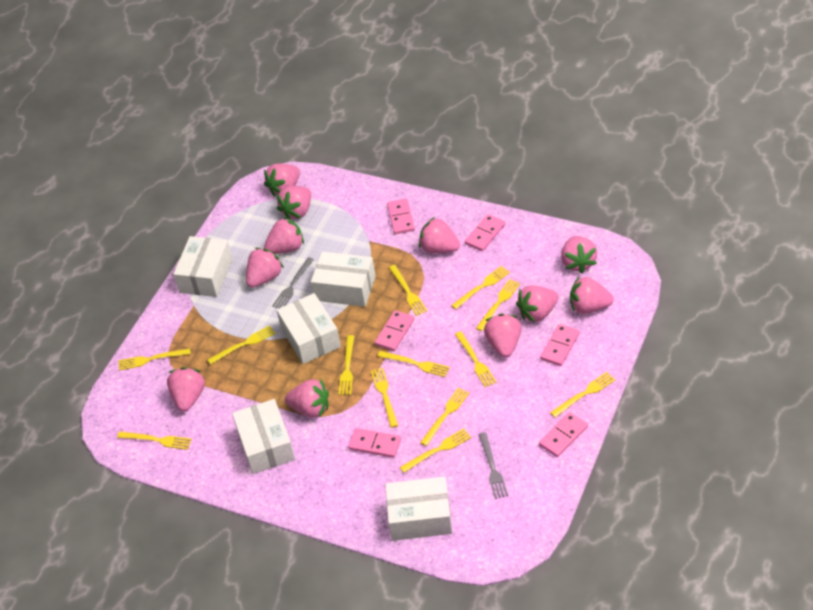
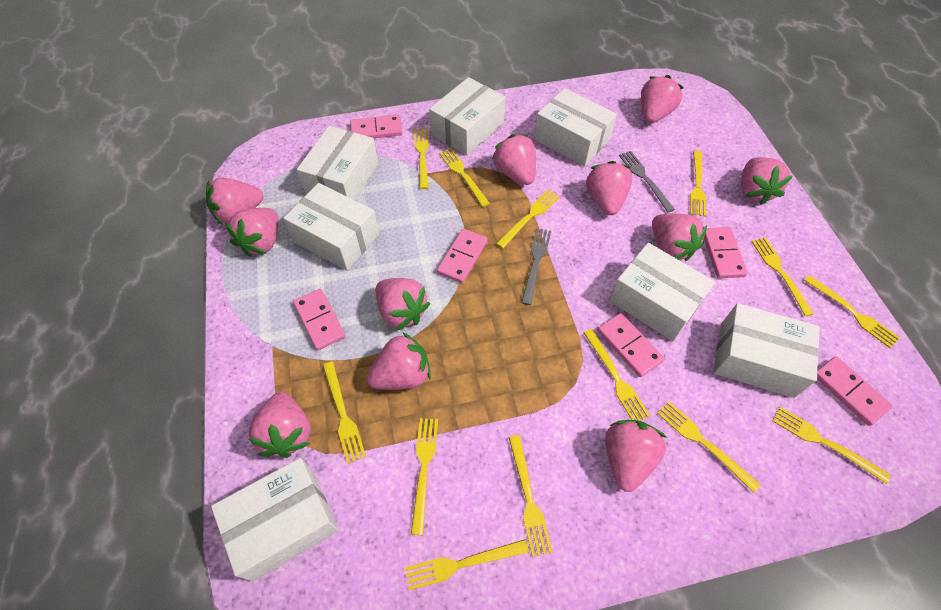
white box: 5 -> 7

